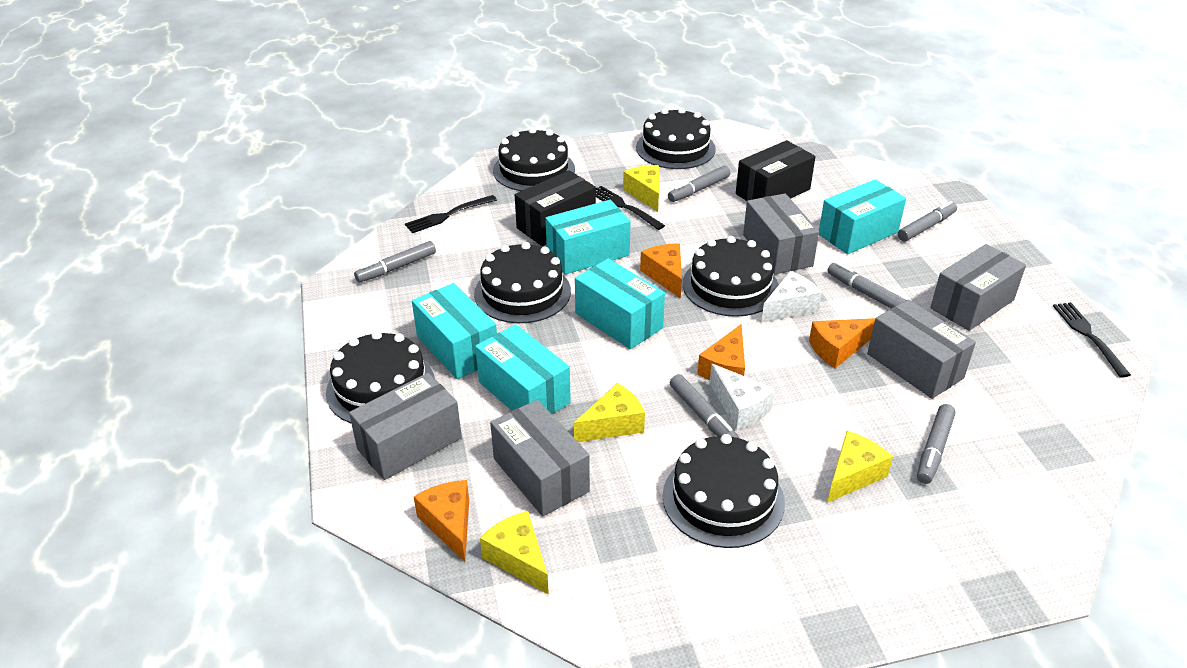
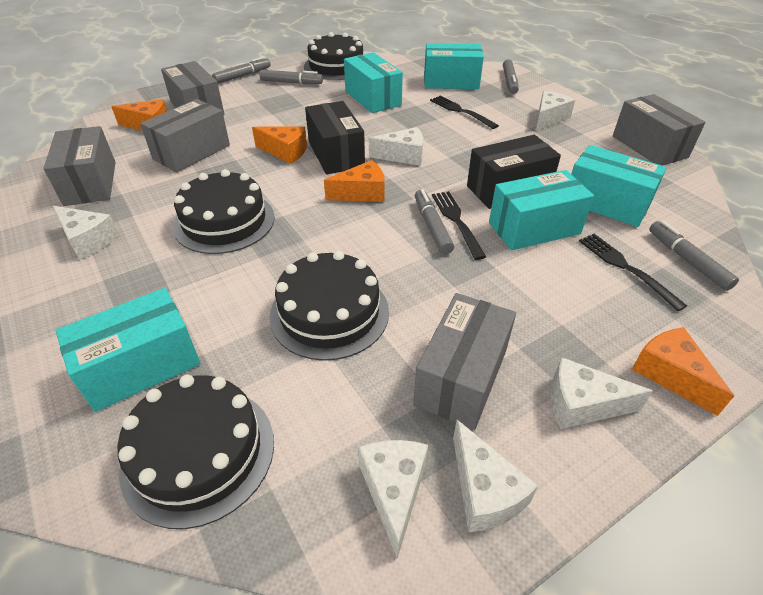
black cake: 6 -> 4
grey marker: 6 -> 5
white cheese: 2 -> 6
yellow cheese: 4 -> 0

